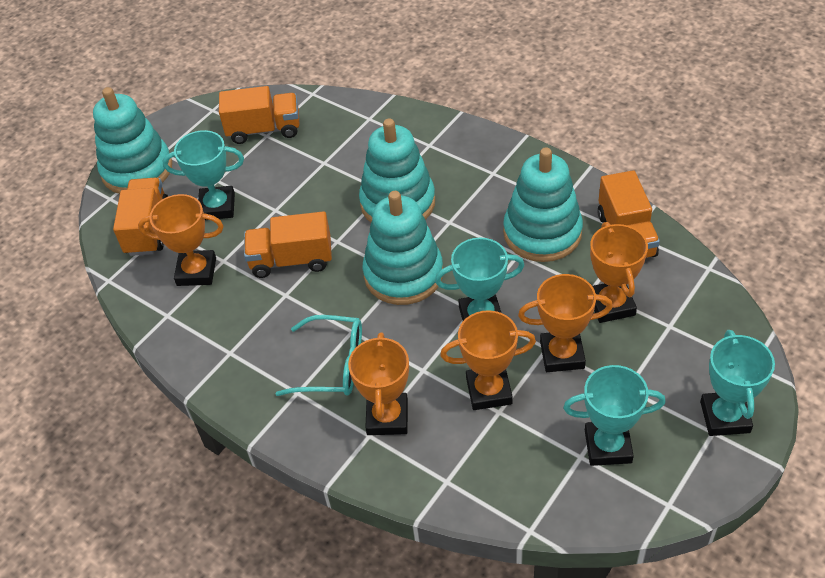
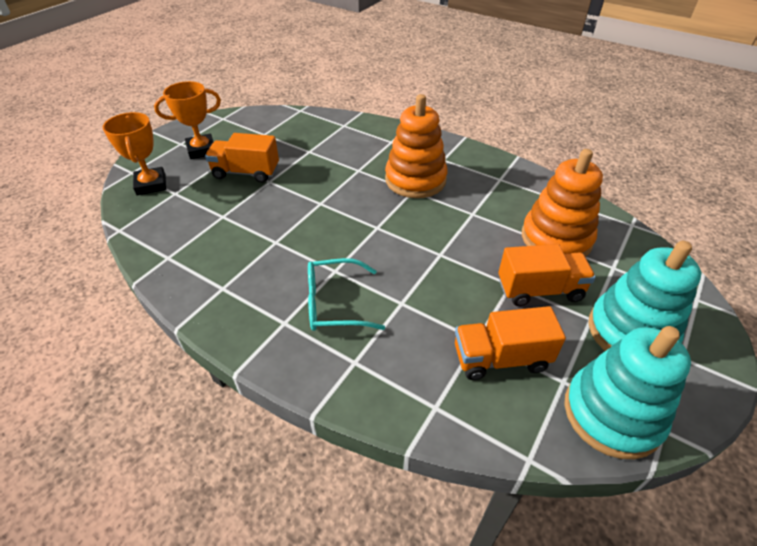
orange stacking toy: 0 -> 2
orange trophy: 5 -> 2
orange truck: 4 -> 3
turquoise stacking toy: 4 -> 2
turquoise trophy: 4 -> 0

